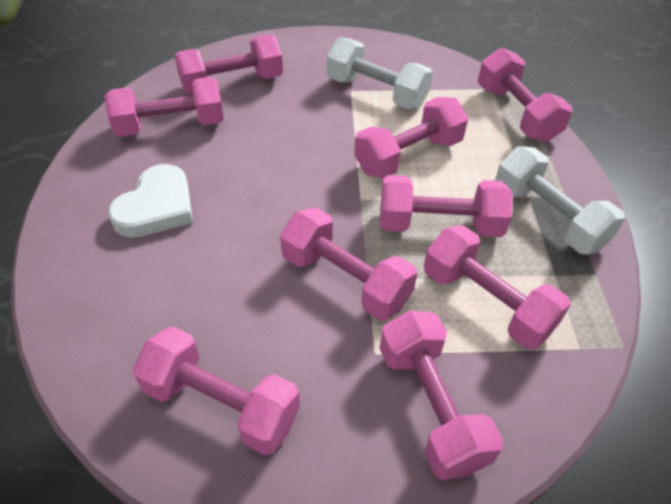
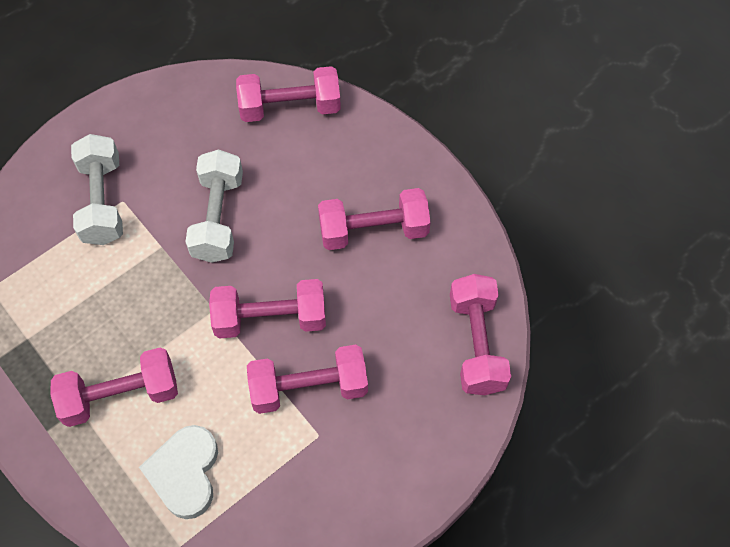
pink dumbbell: 9 -> 6

